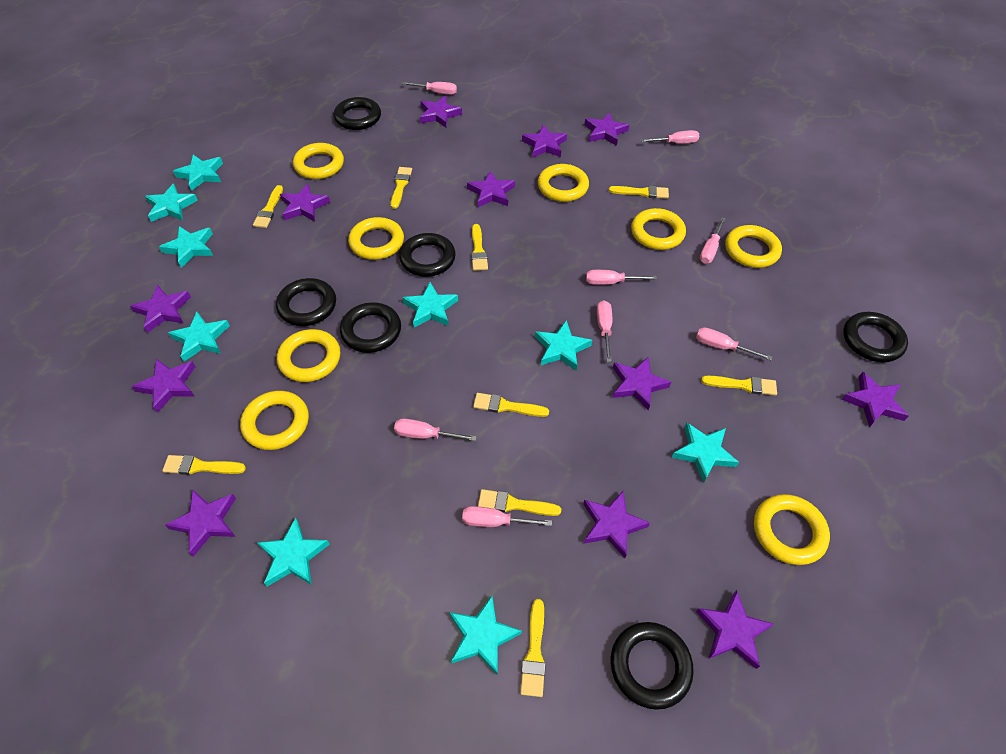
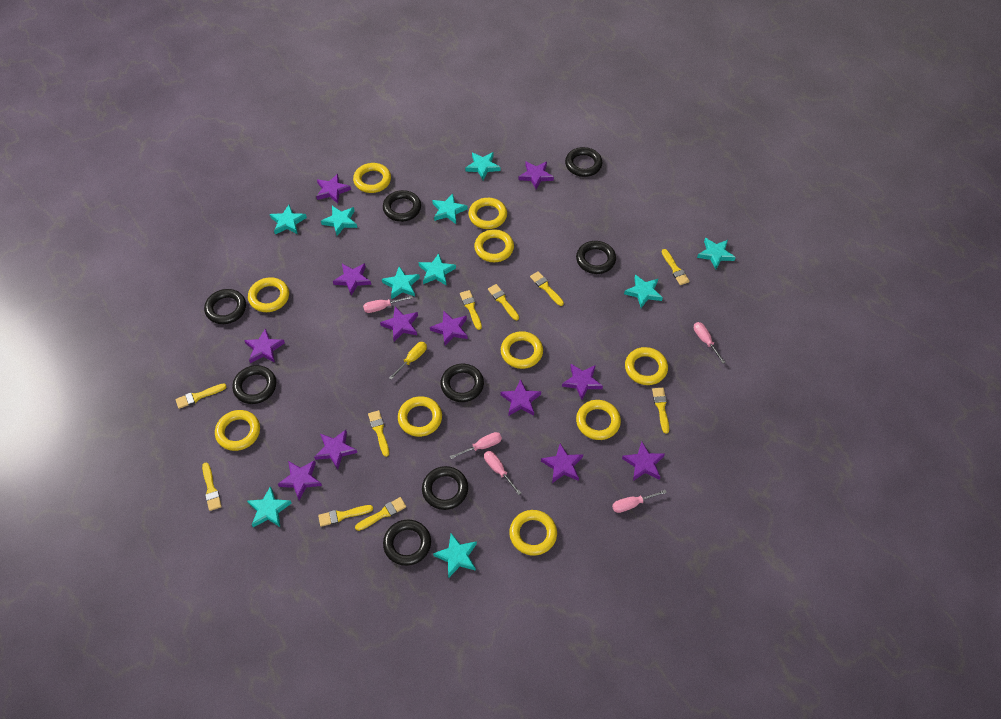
black ring: 6 -> 8
pink screwdriver: 8 -> 5
turquoise star: 9 -> 10
yellow brush: 9 -> 10
yellow ring: 8 -> 10
yellow screwdriver: 0 -> 1

